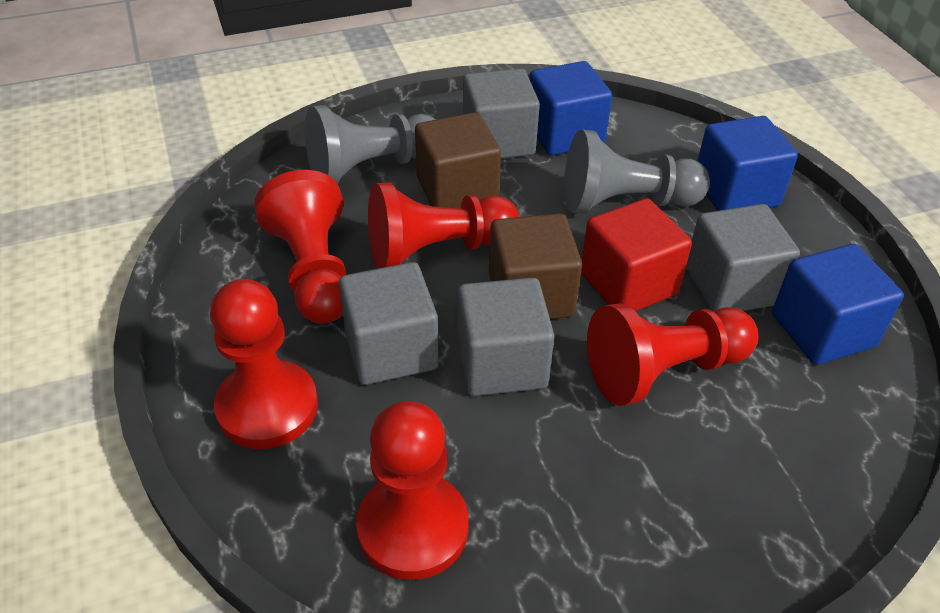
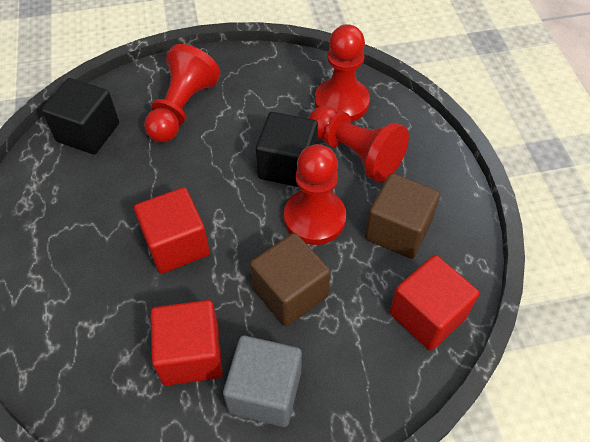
black cube: 0 -> 2
blue cube: 3 -> 0
grey cube: 4 -> 1
grey pawn: 2 -> 0
red cube: 1 -> 3
red pawn: 5 -> 4

